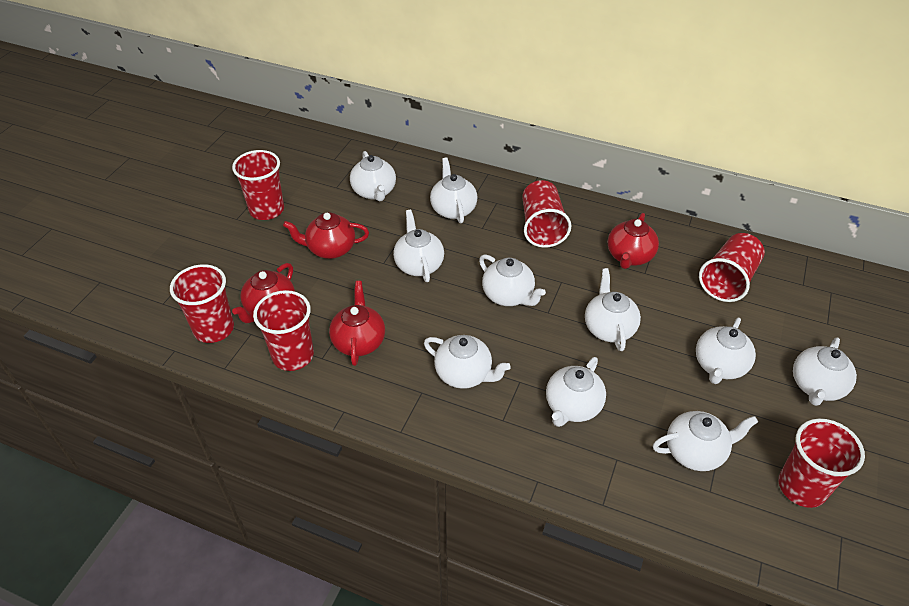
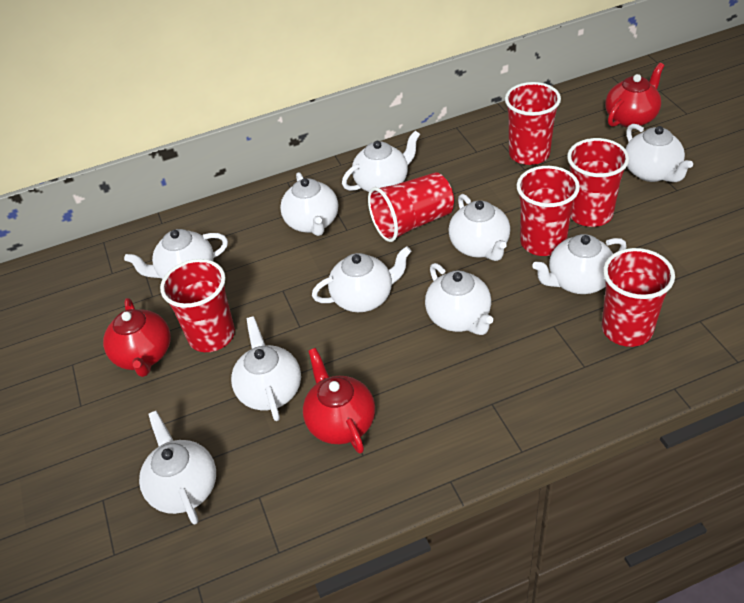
red teapot: 4 -> 3

